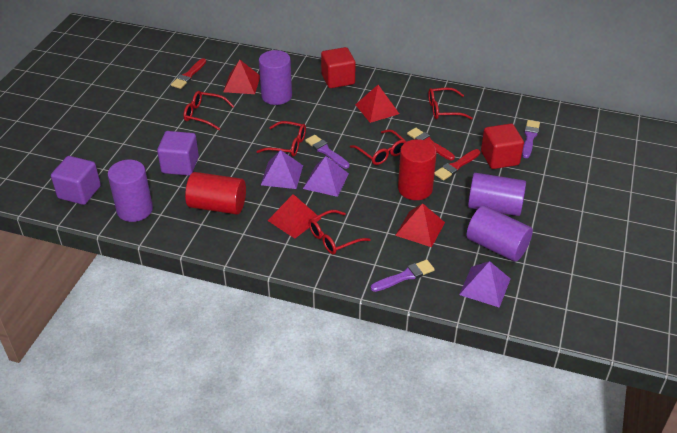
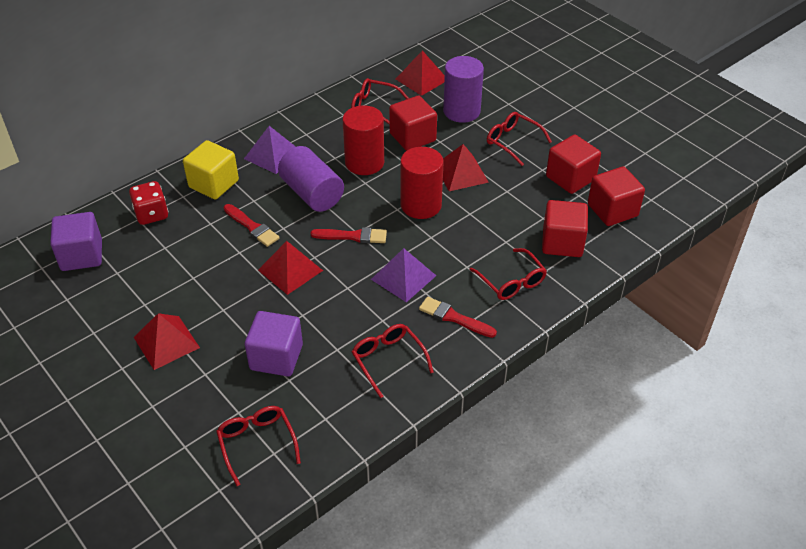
purple brush: 3 -> 0
purple cylinder: 4 -> 2
purple pyramid: 3 -> 2
red cube: 2 -> 4
red dice: 0 -> 1
yellow cube: 0 -> 1

